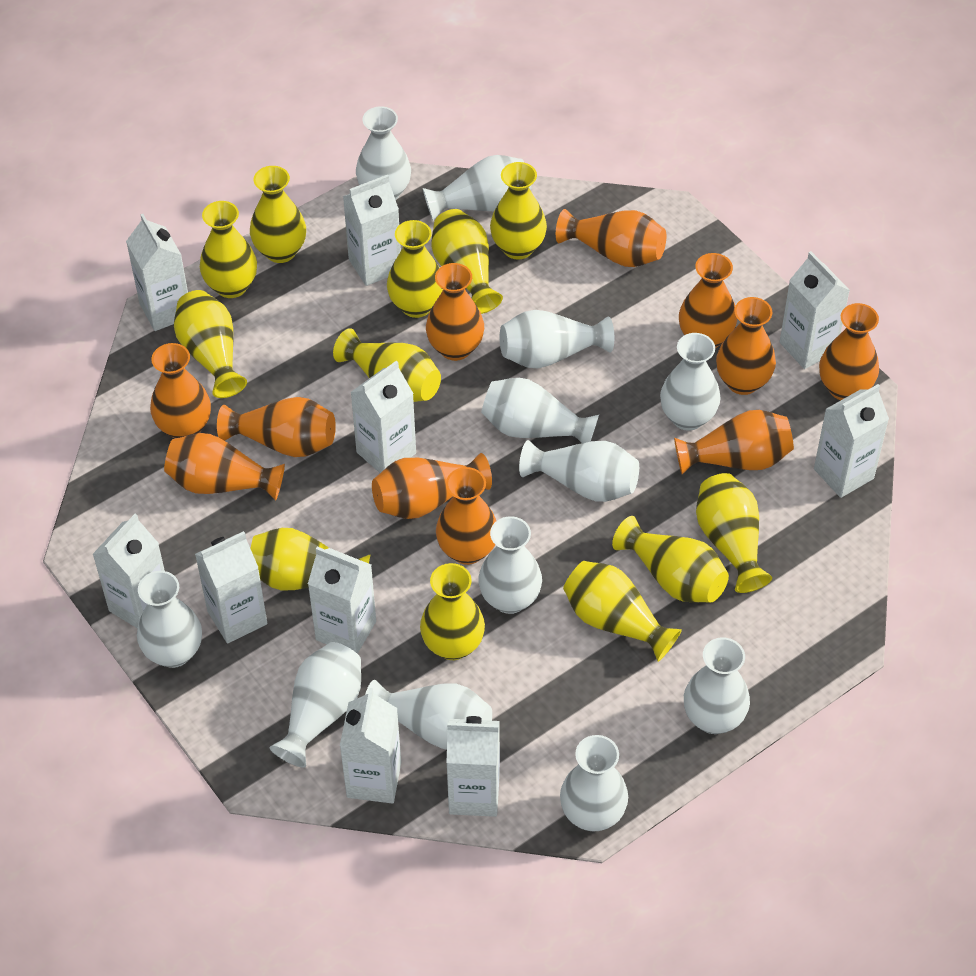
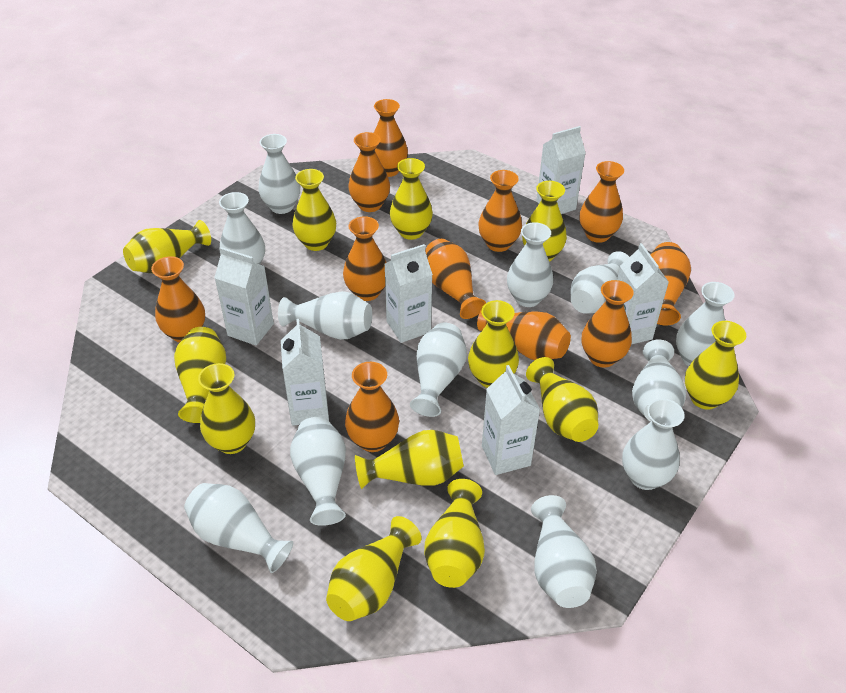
white carton: 10 -> 6

